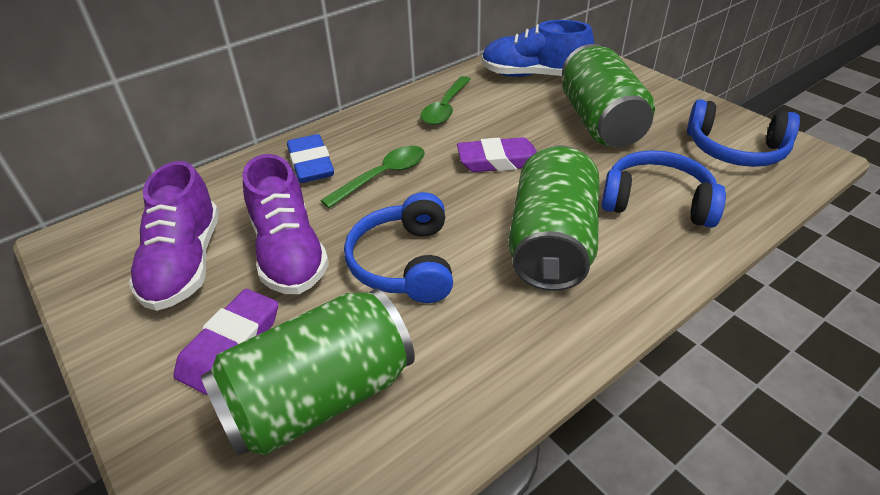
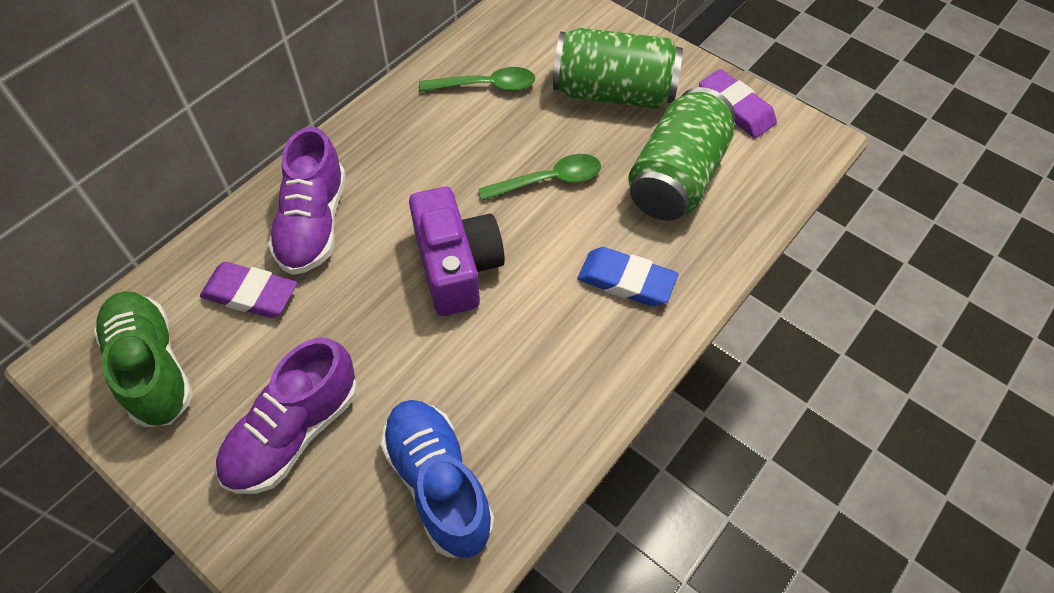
blue headphones: 3 -> 0
green can: 3 -> 2
green shoe: 0 -> 1
purple camera: 0 -> 1

